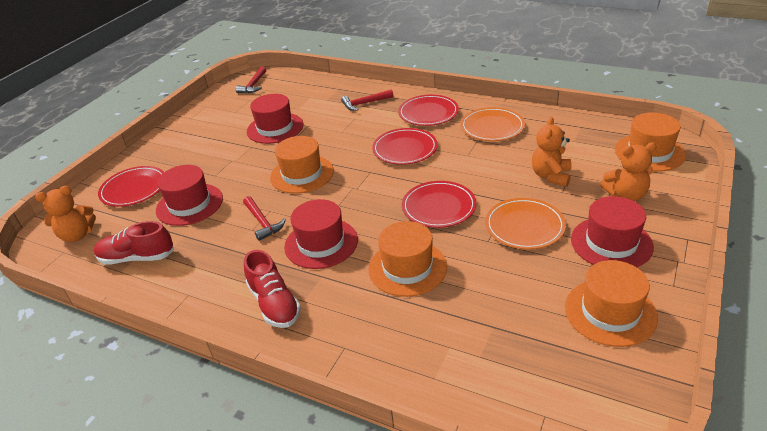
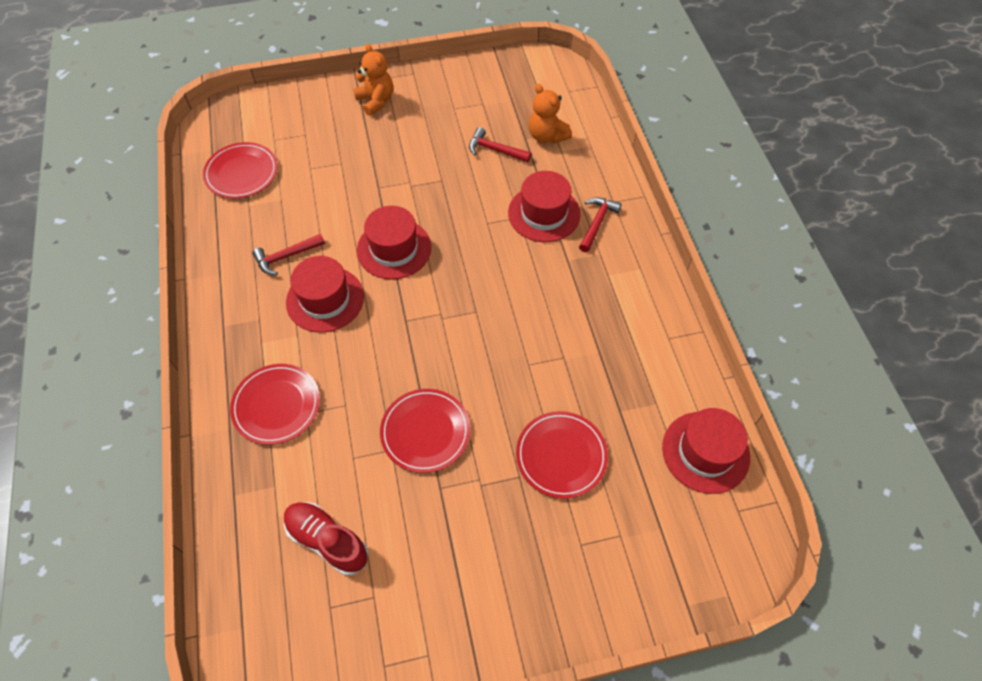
orange hat: 4 -> 0
orange plate: 2 -> 0
orange teddy bear: 3 -> 2
red shoe: 2 -> 1

